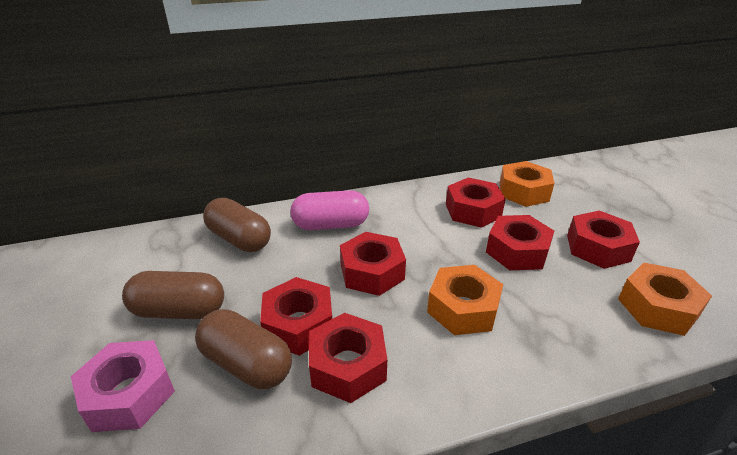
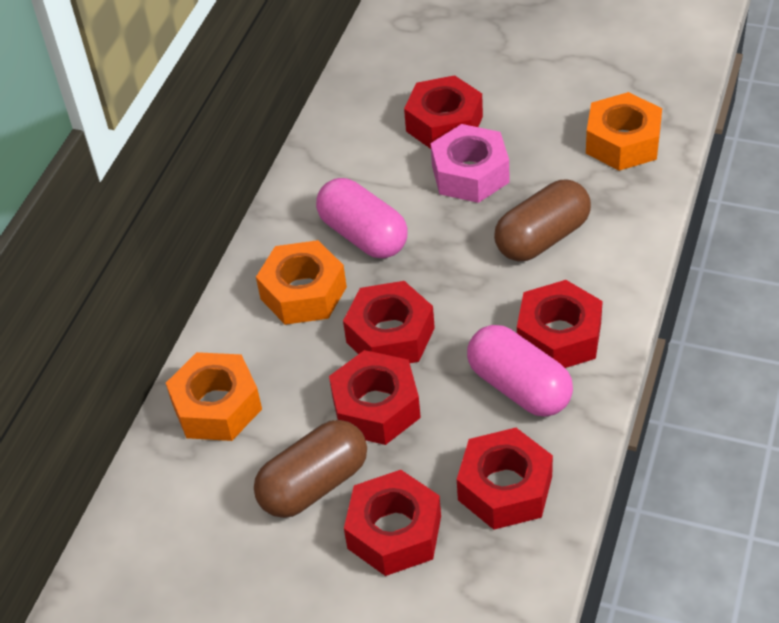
brown capsule: 3 -> 2
pink capsule: 1 -> 2

